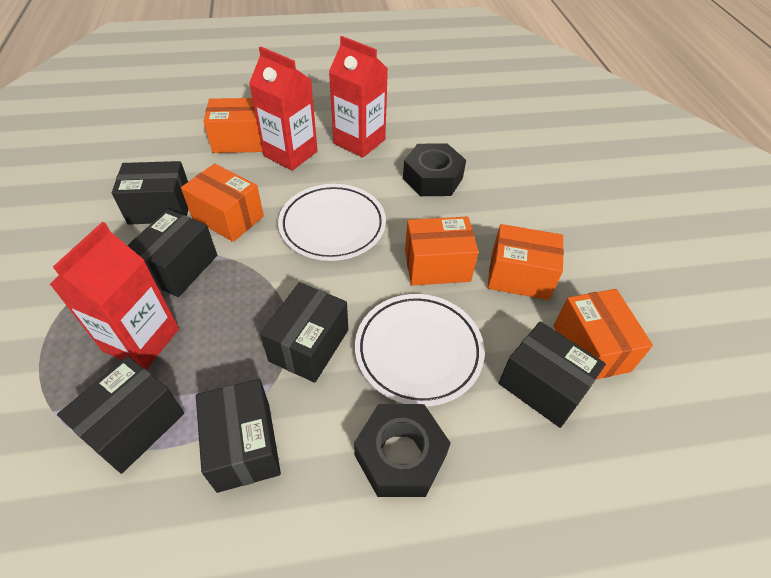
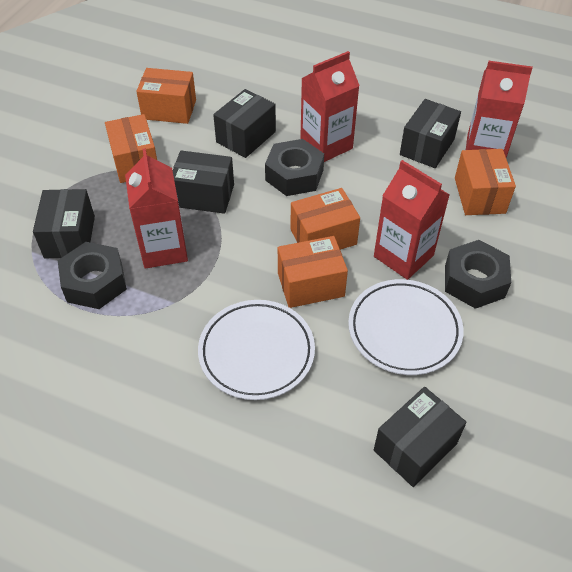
black box: 6 -> 5
black nut: 2 -> 3
red carton: 3 -> 4

